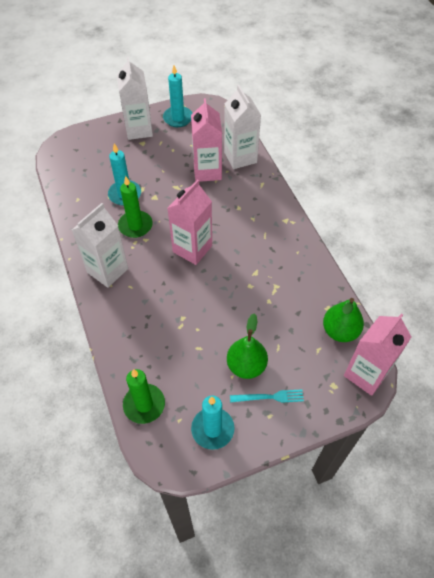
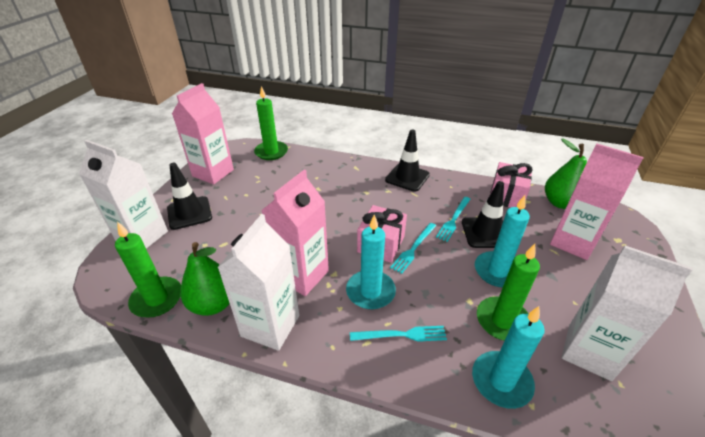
black traffic cone: 0 -> 3
green candle: 2 -> 3
pink gift: 0 -> 2
turquoise fork: 1 -> 3

